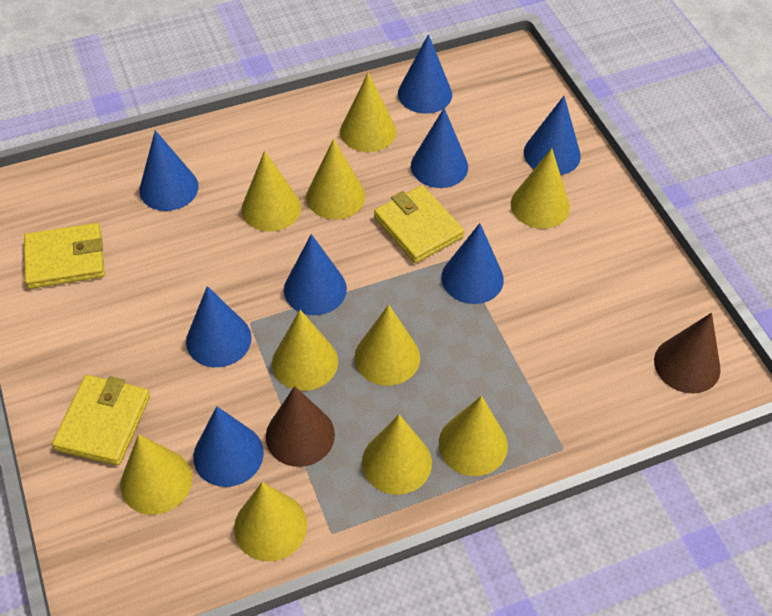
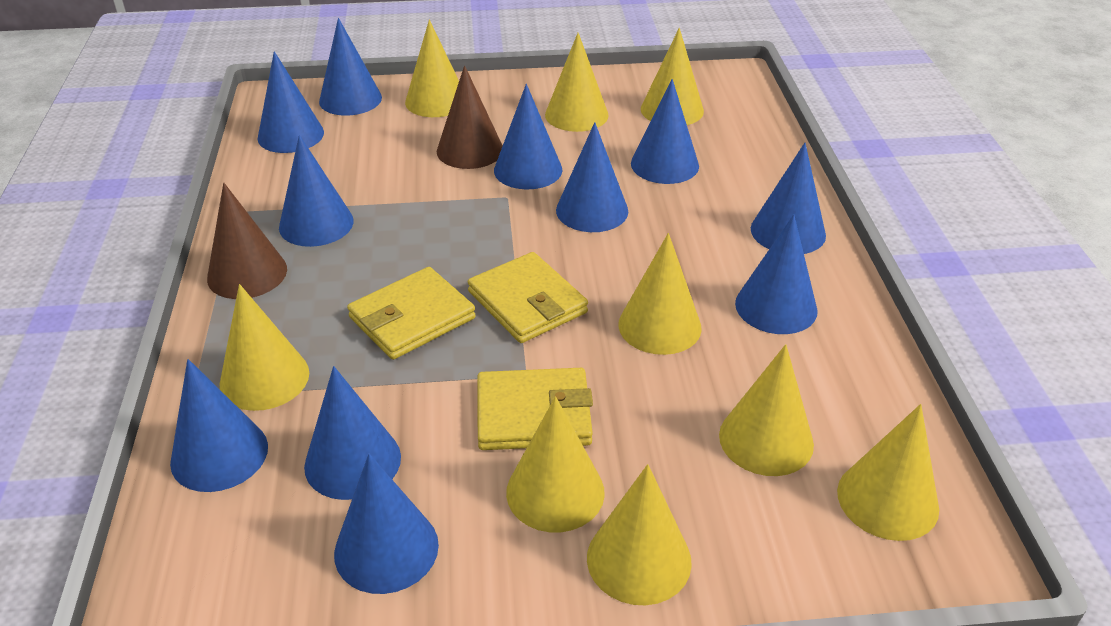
blue cone: 8 -> 11
yellow cone: 10 -> 9

